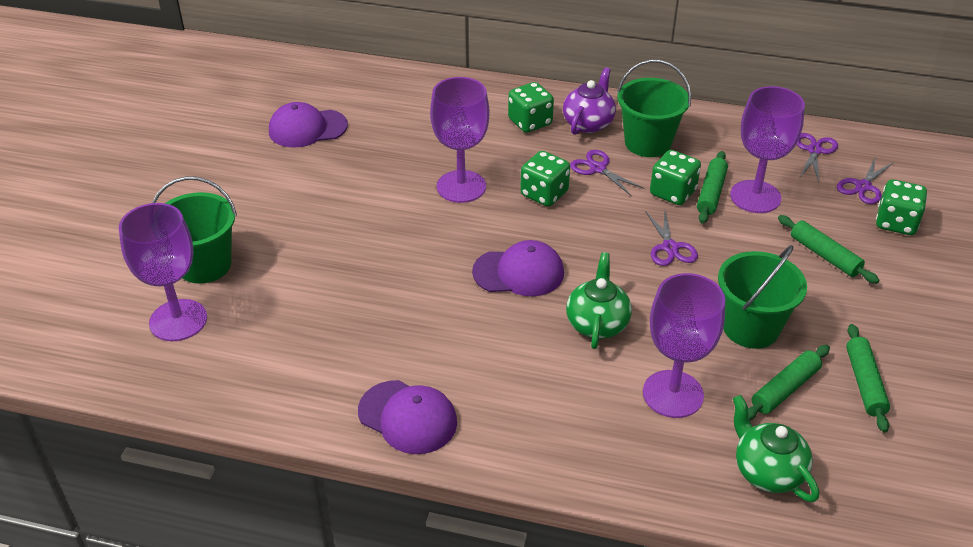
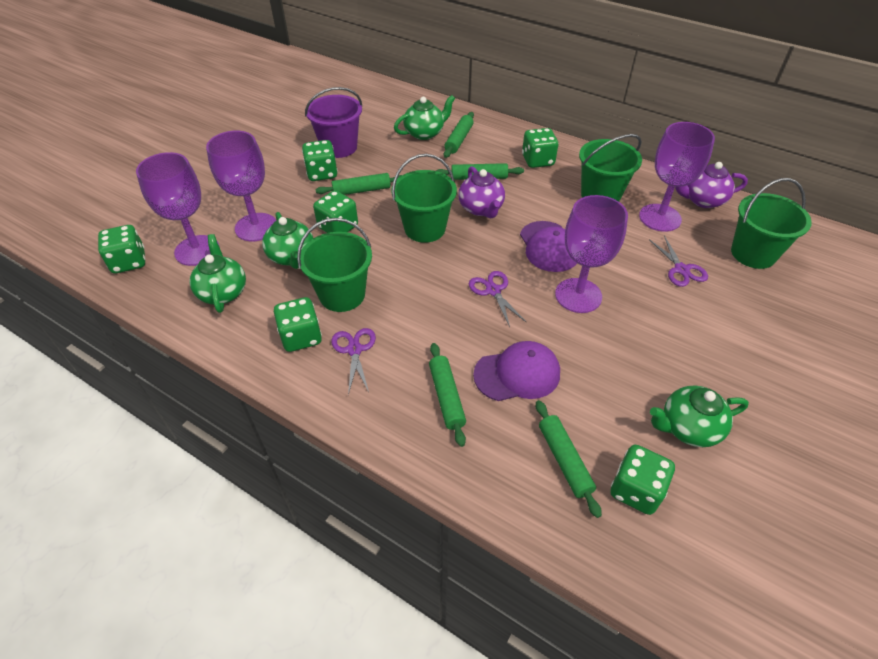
green bucket: 3 -> 4
green dice: 4 -> 6
green rolling pin: 4 -> 5
green teapot: 2 -> 4
purple bucket: 0 -> 1
purple cap: 3 -> 2
purple scissors: 4 -> 3
purple teapot: 1 -> 2

